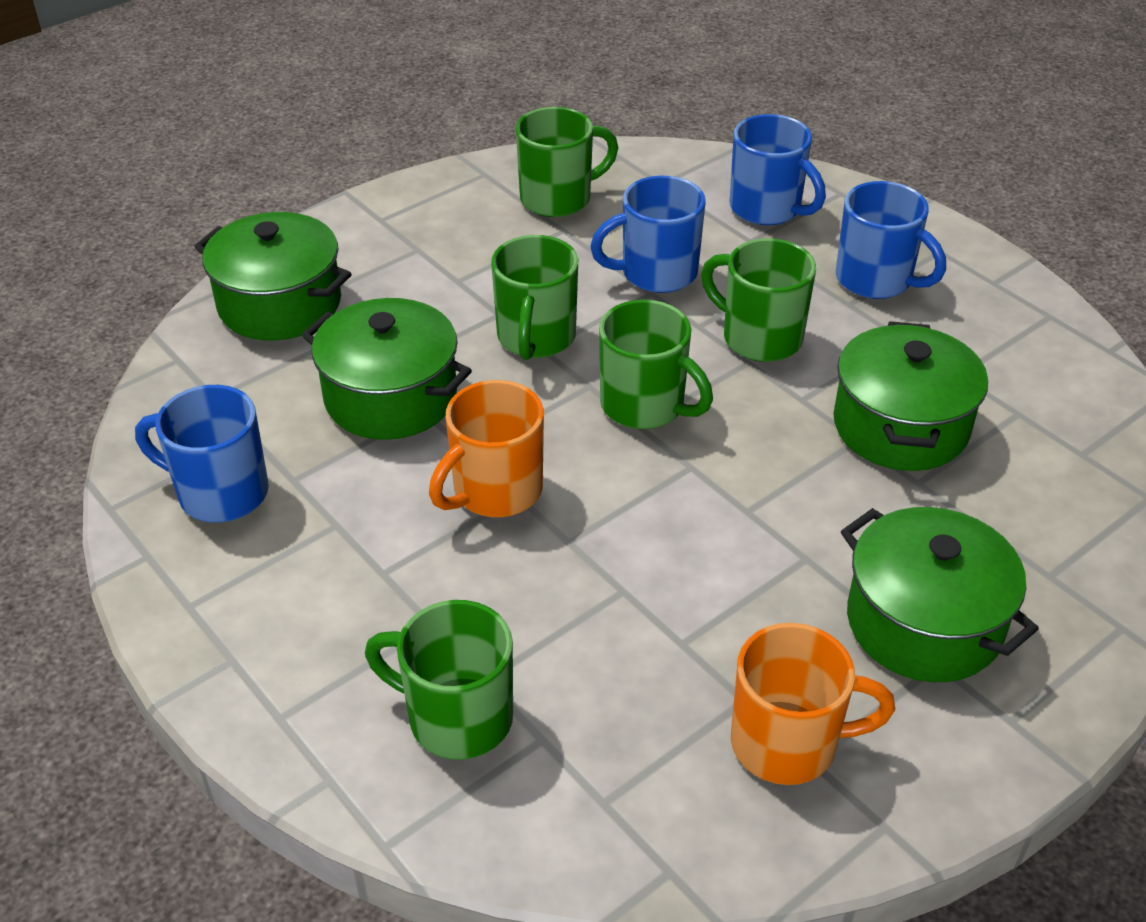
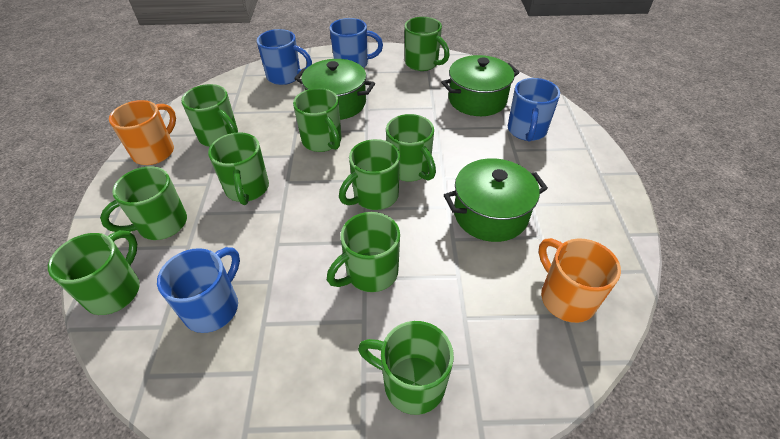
green mug: 5 -> 10
green pot: 4 -> 3

